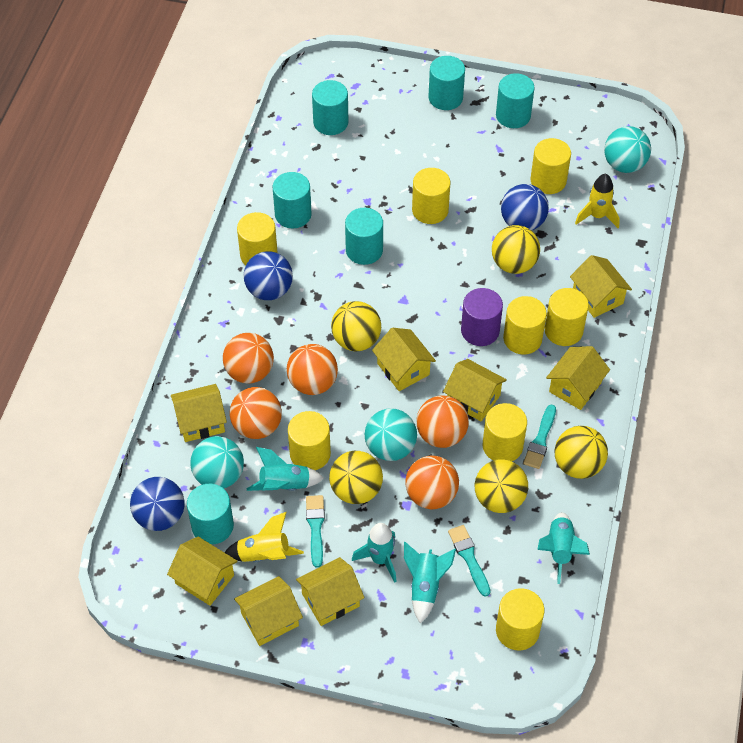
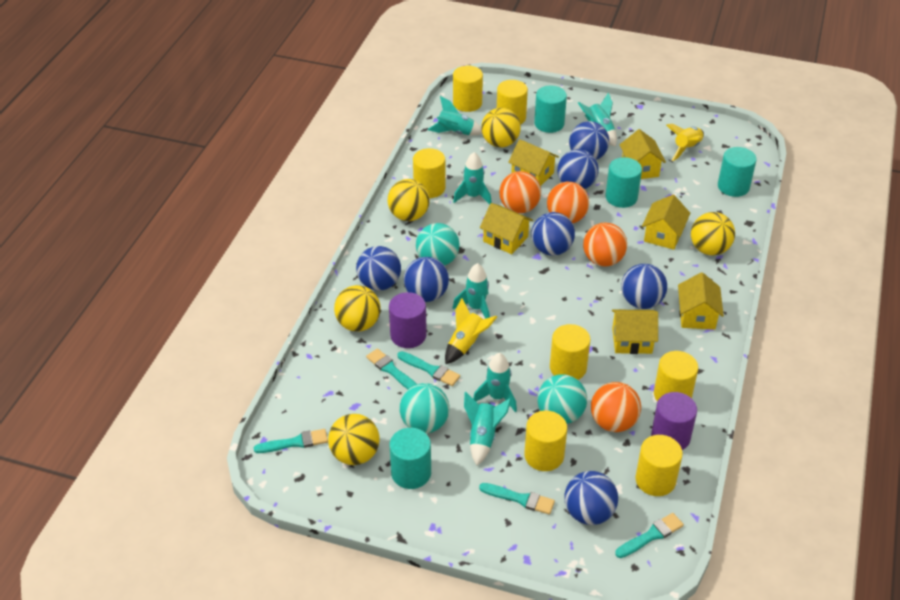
blue ball: 3 -> 7
orange ball: 5 -> 4
purple cylinder: 1 -> 2
turquoise brush: 3 -> 5
turquoise cylinder: 6 -> 4
turquoise rocket: 4 -> 6
yellow cylinder: 8 -> 7
yellow house: 8 -> 6

